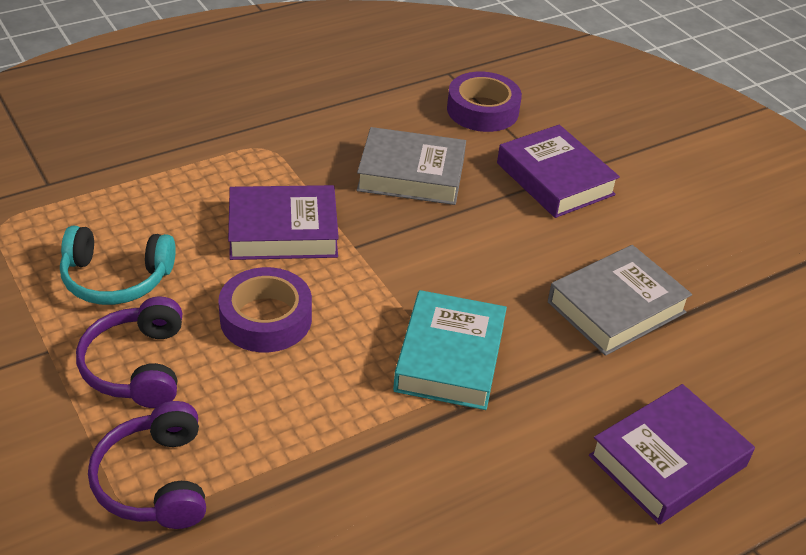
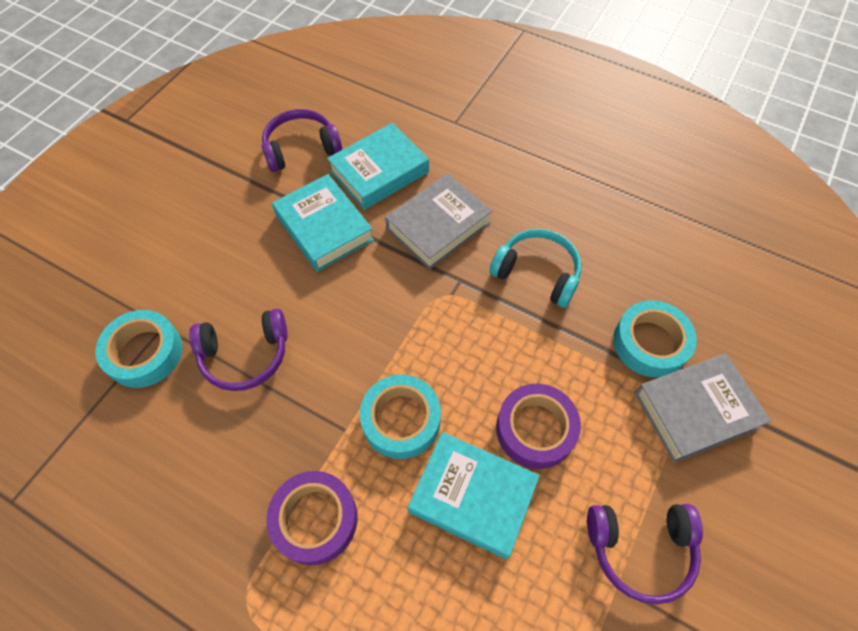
purple book: 3 -> 0
purple headphones: 2 -> 3
turquoise book: 1 -> 3
turquoise tape: 0 -> 3

